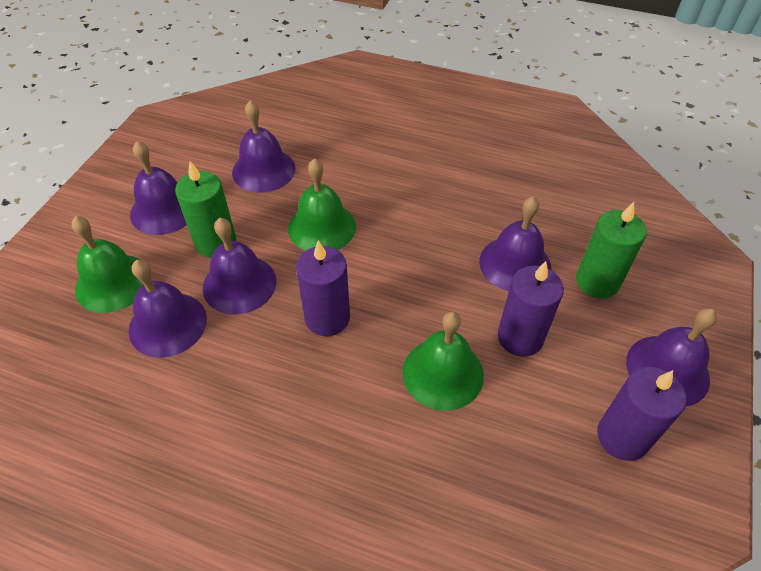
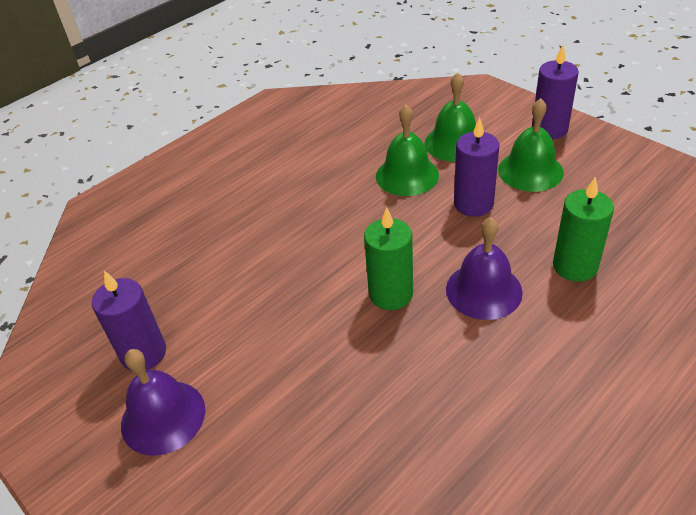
purple bell: 6 -> 2

